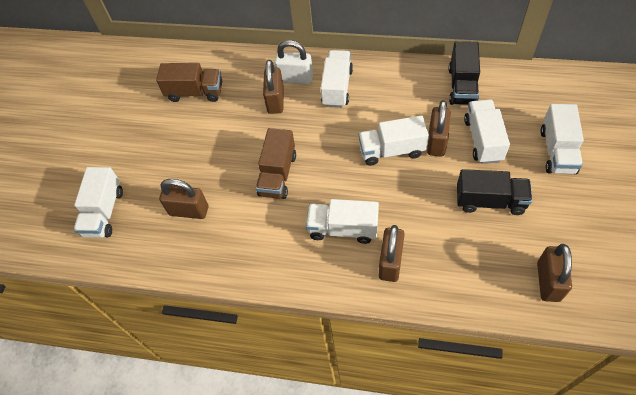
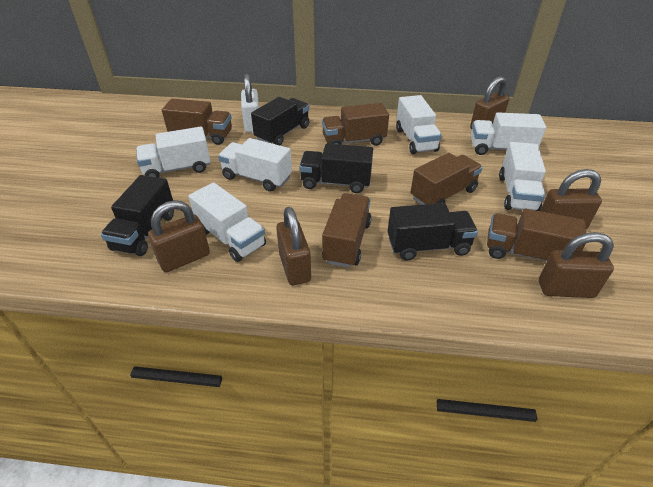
black truck: 2 -> 4
brown truck: 2 -> 5

